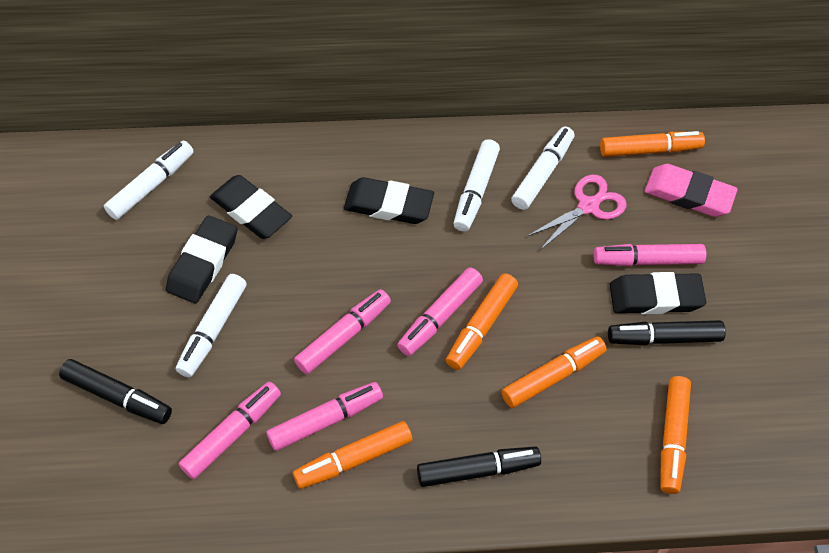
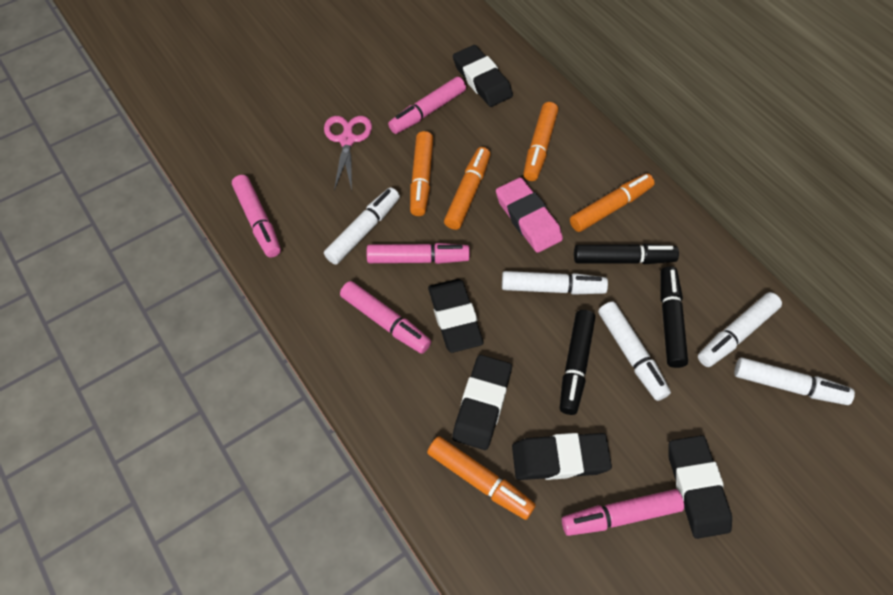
black eraser: 4 -> 5
white marker: 4 -> 5

